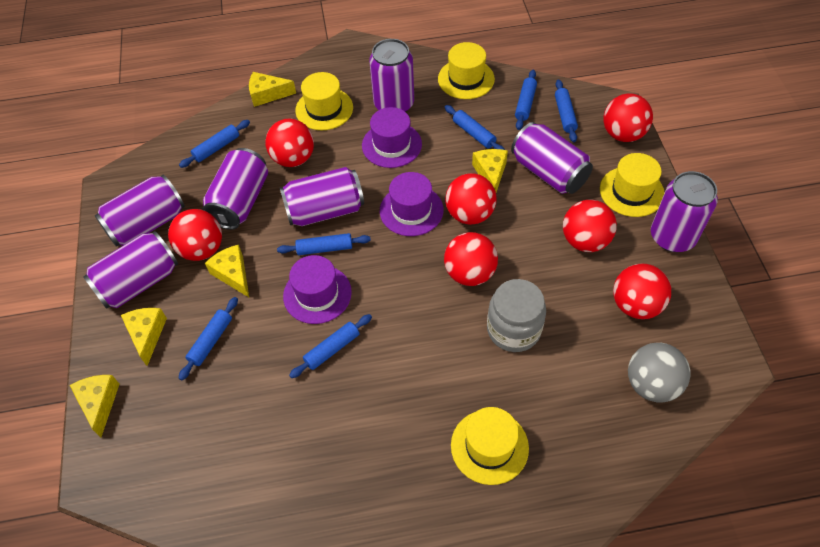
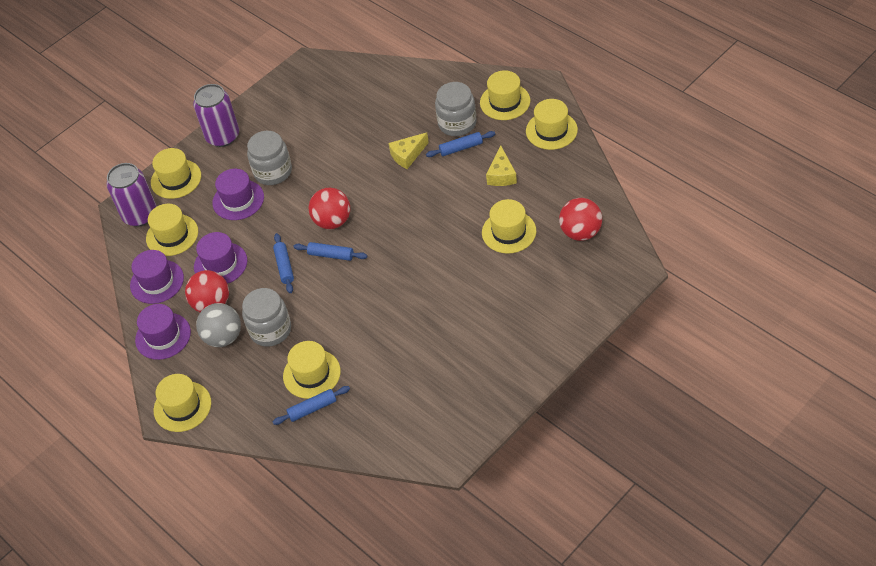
blue rolling pin: 7 -> 4
grey jar: 1 -> 3
purple can: 7 -> 2
purple hat: 3 -> 4
red ball: 7 -> 3
yellow cheese: 5 -> 2
yellow hat: 4 -> 7

